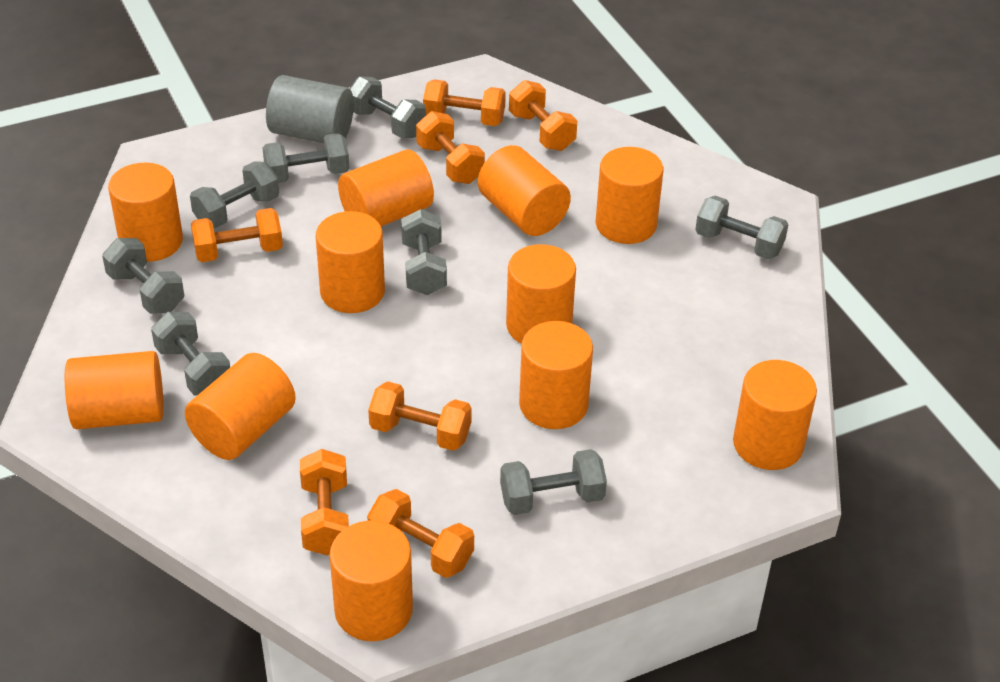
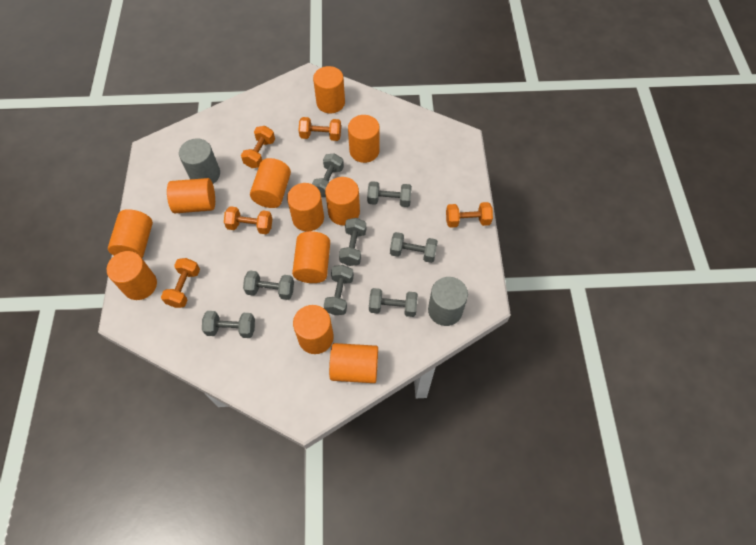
grey cylinder: 1 -> 2
orange dumbbell: 7 -> 5

